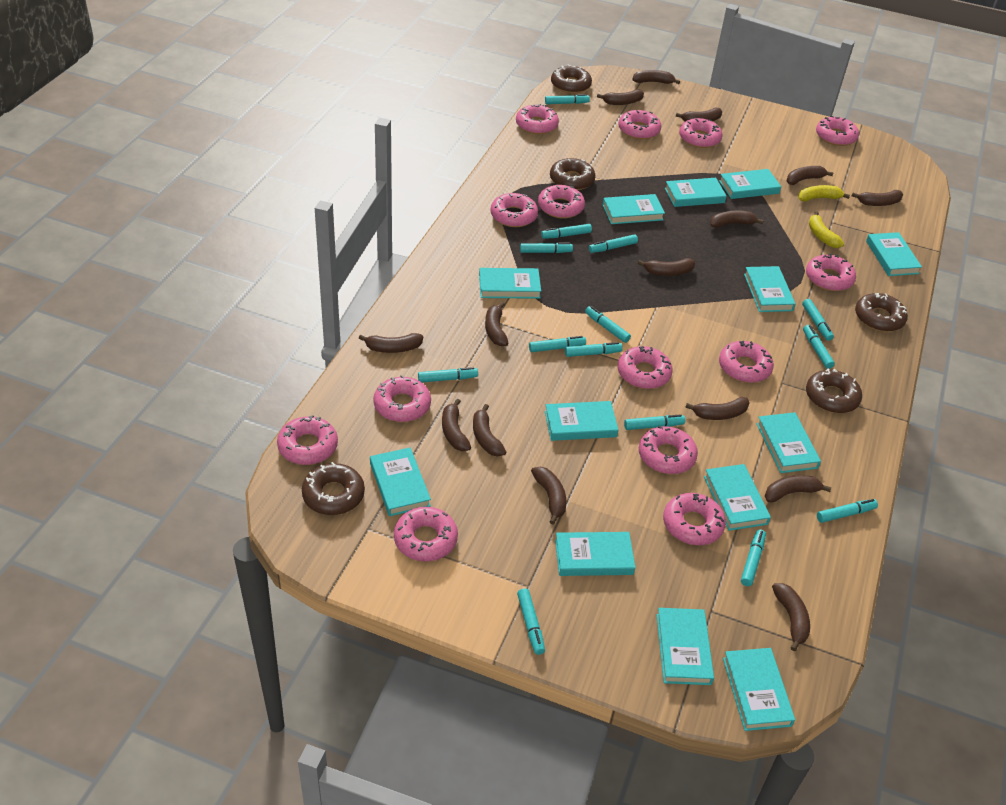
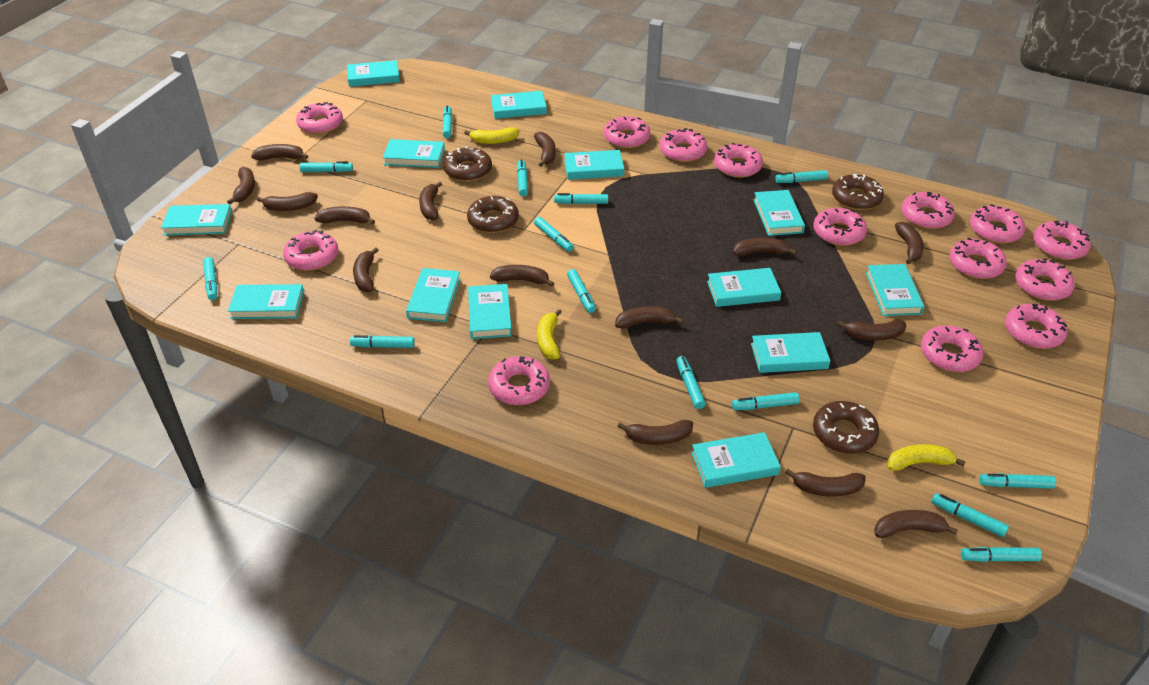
brown donut: 5 -> 4
yellow banana: 2 -> 3

